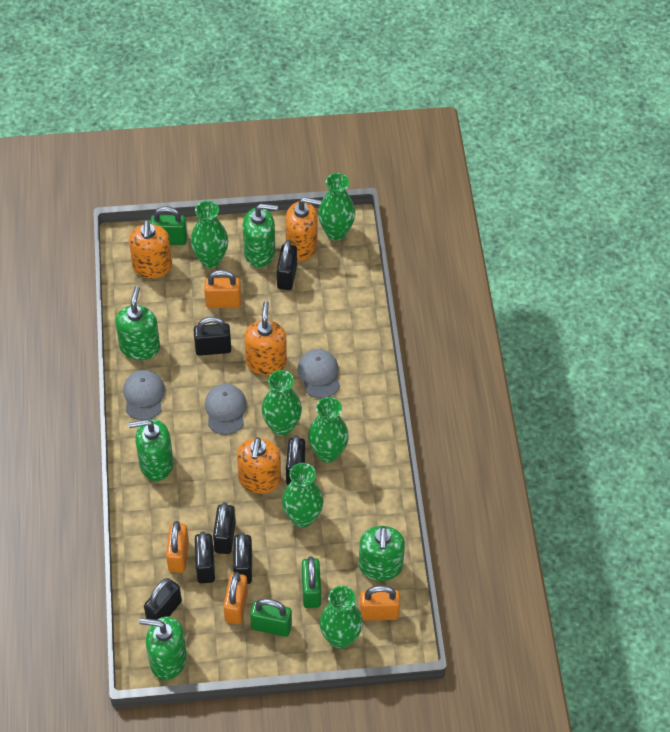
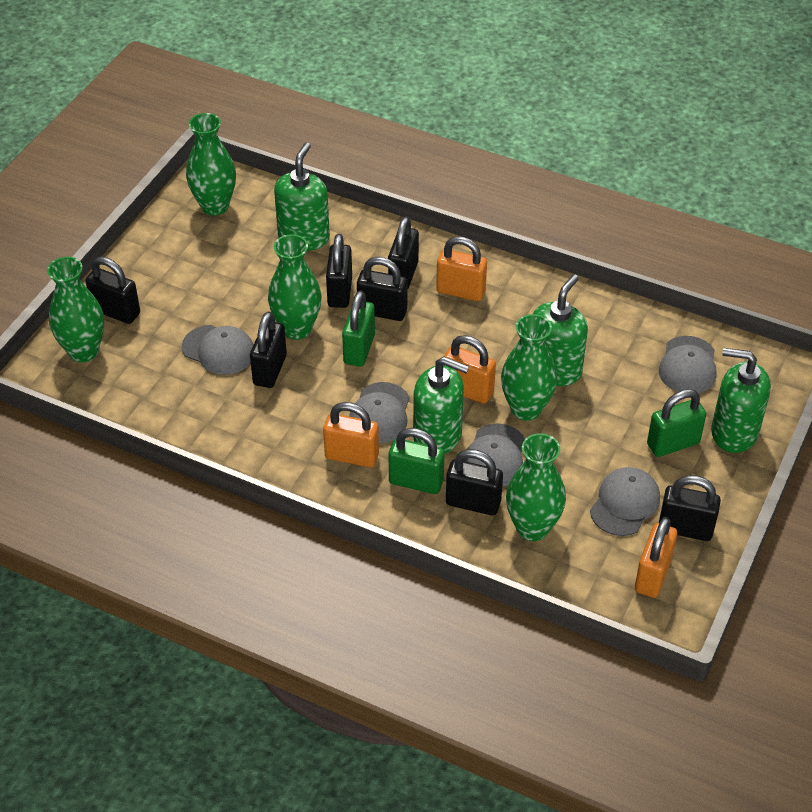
green soap dispenser: 5 -> 4
green vase: 6 -> 5
grey cap: 3 -> 5
orange soap dispenser: 4 -> 0

